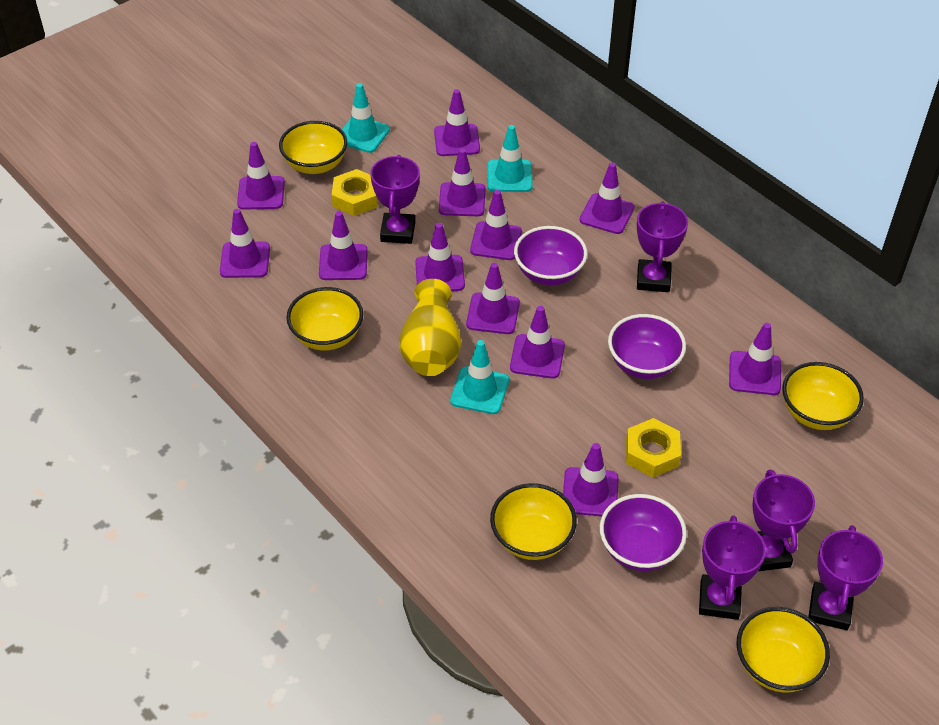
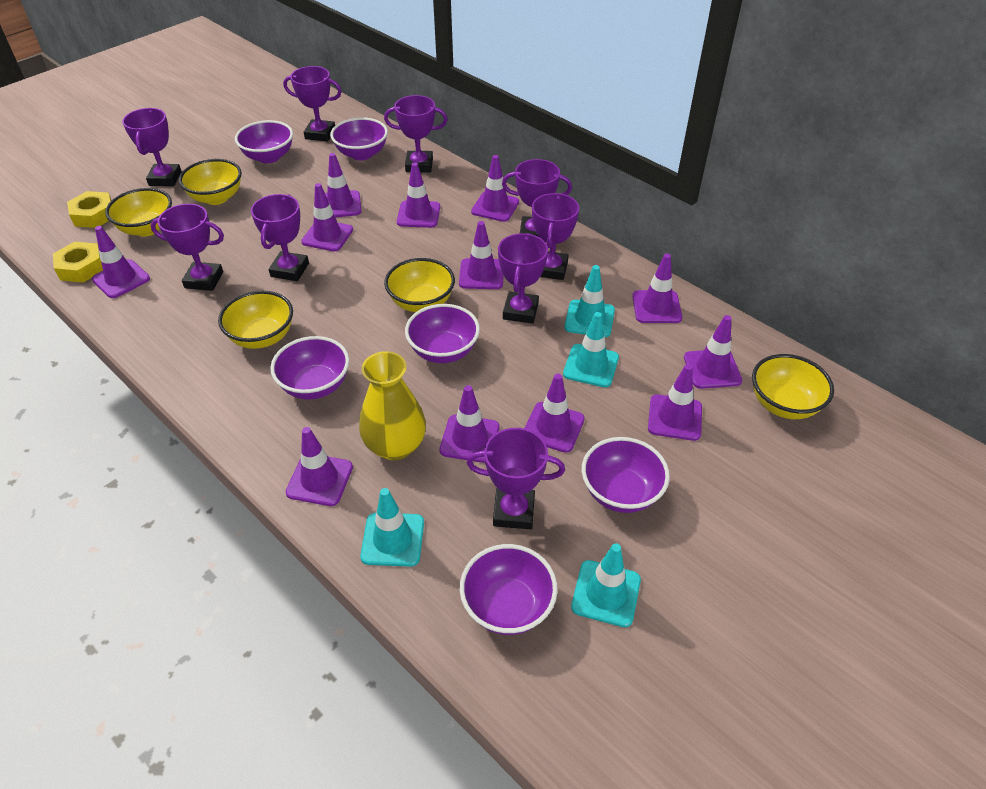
purple bowl: 3 -> 6
purple trophy: 5 -> 9
turquoise traffic cone: 3 -> 4

